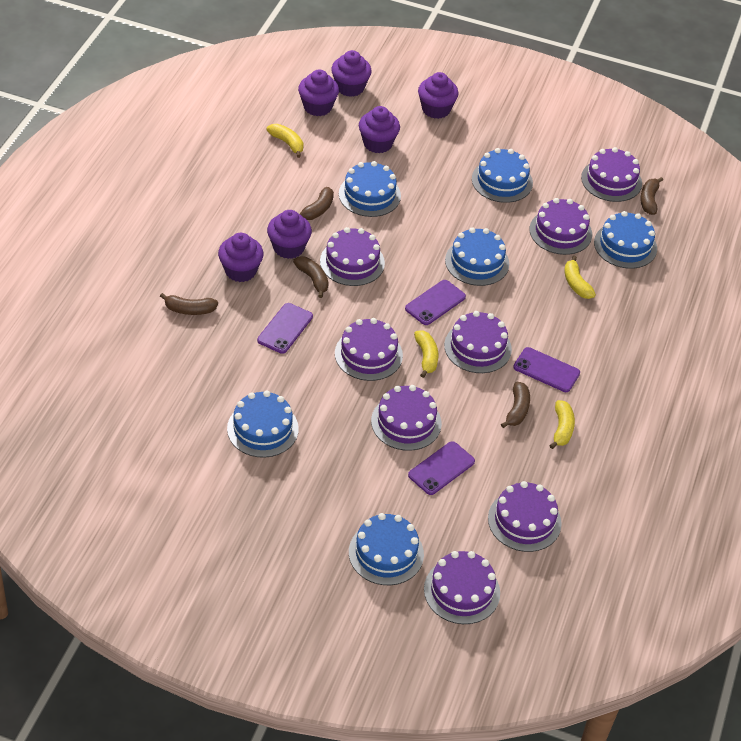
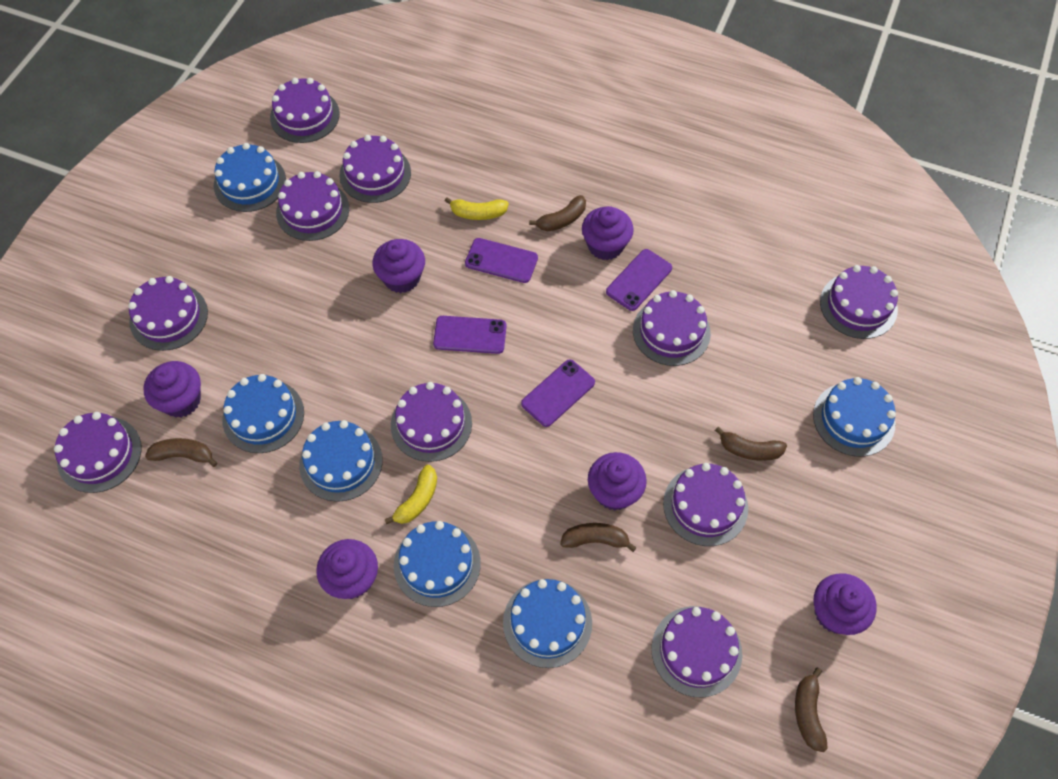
purple cake: 8 -> 10
yellow banana: 4 -> 2

